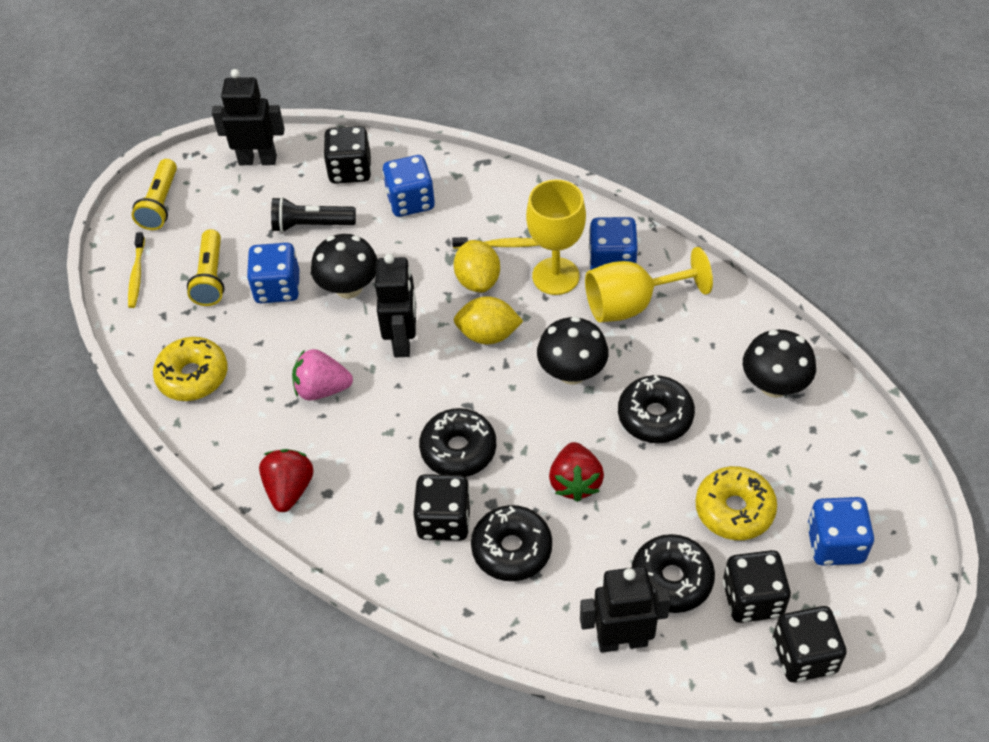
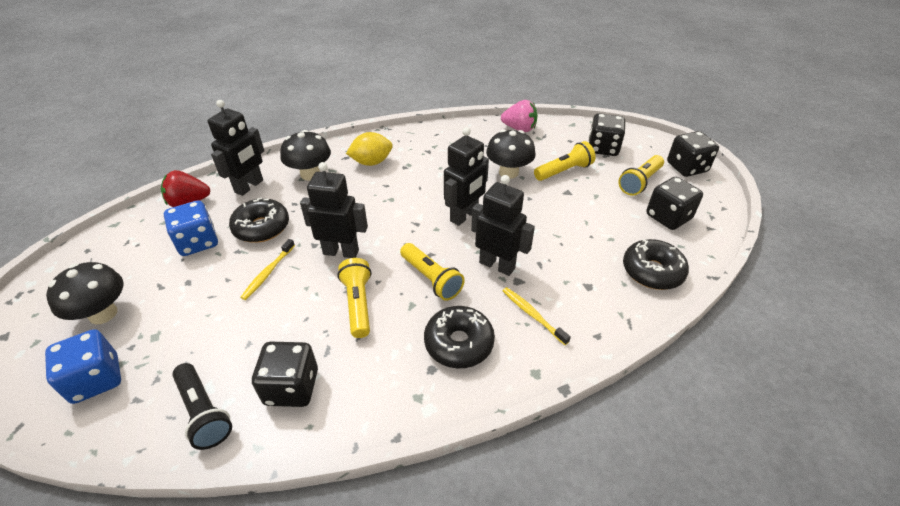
black donut: 4 -> 3
black robot: 3 -> 4
blue dice: 4 -> 2
red strawberry: 2 -> 1
yellow donut: 2 -> 0
yellow flashlight: 2 -> 4
yellow goblet: 2 -> 0
yellow lemon: 2 -> 1

